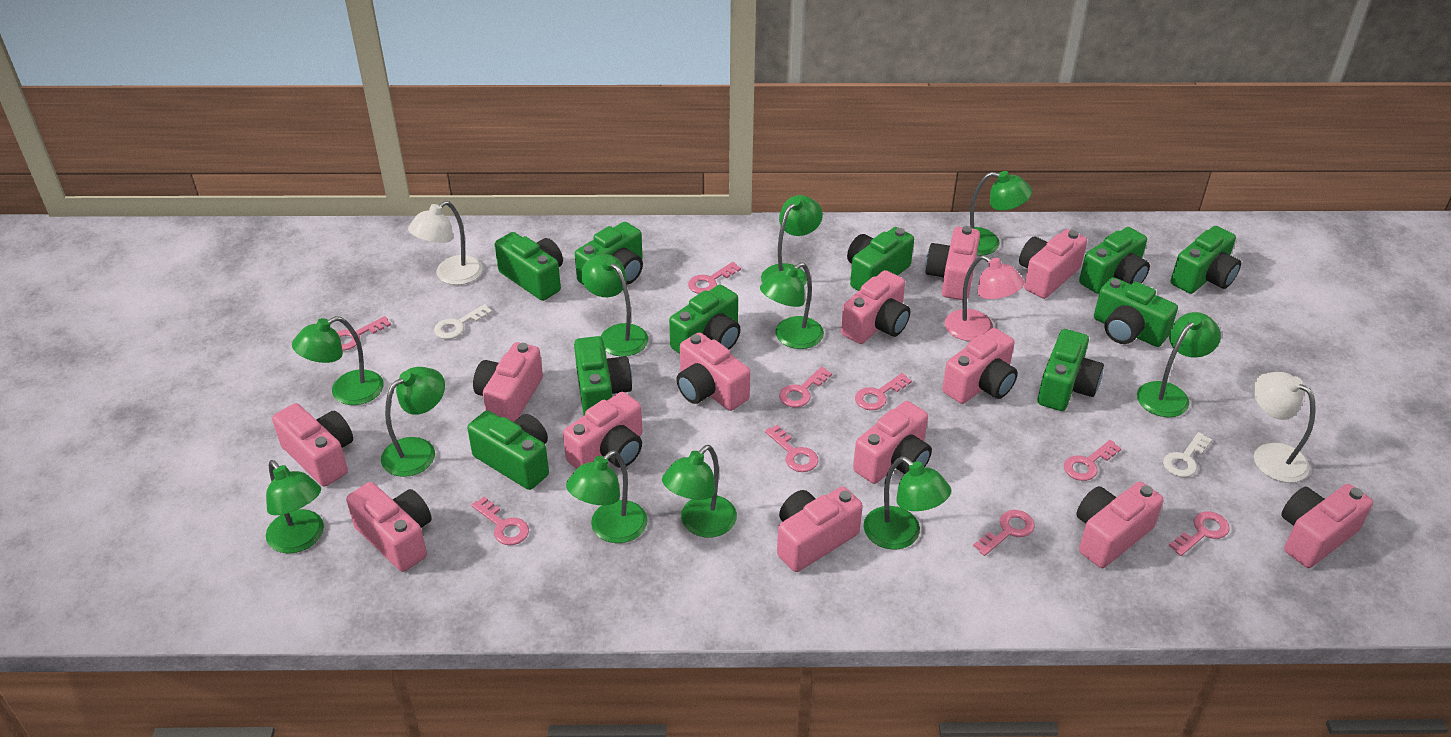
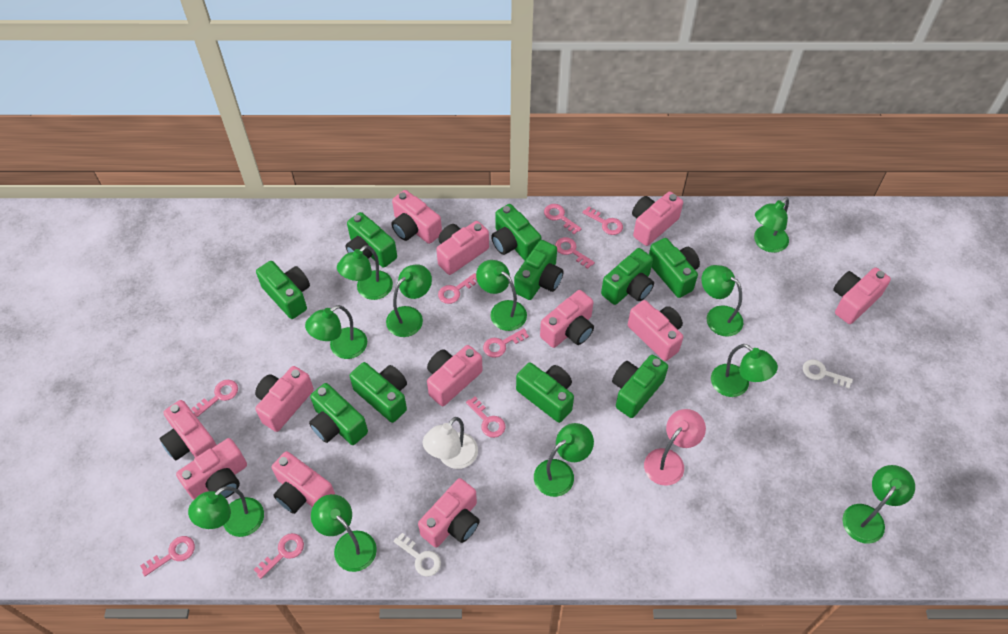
pink camera: 13 -> 12
white lamp: 2 -> 1

